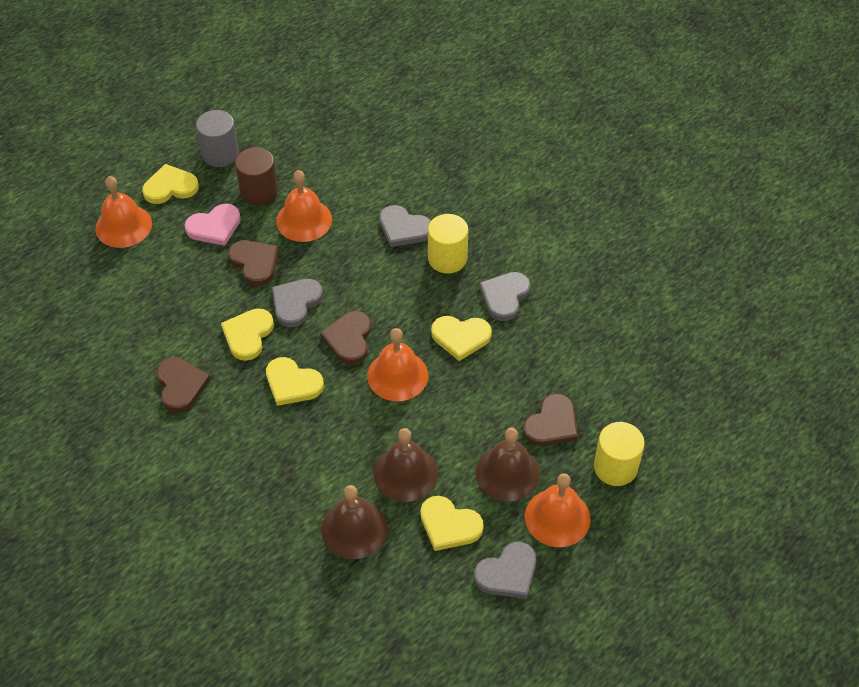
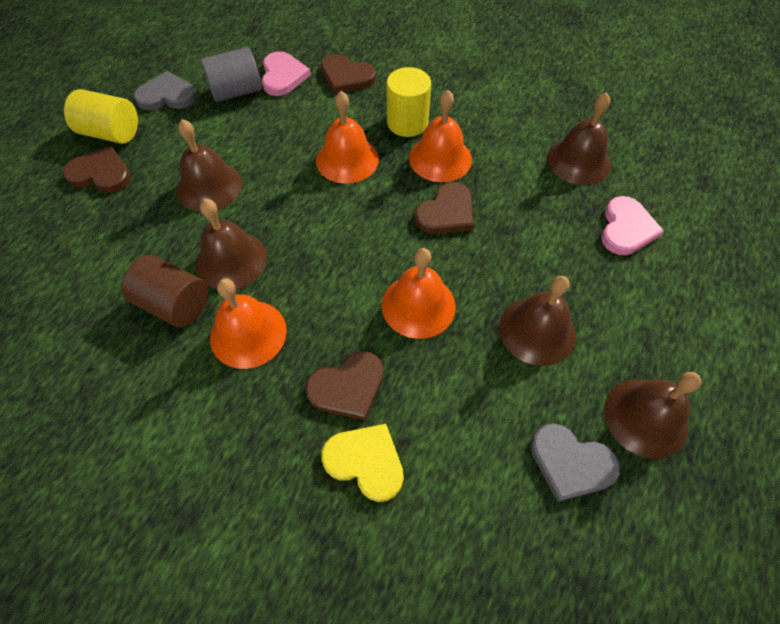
brown bell: 3 -> 5
grey heart: 4 -> 2
pink heart: 1 -> 2
yellow heart: 5 -> 1

